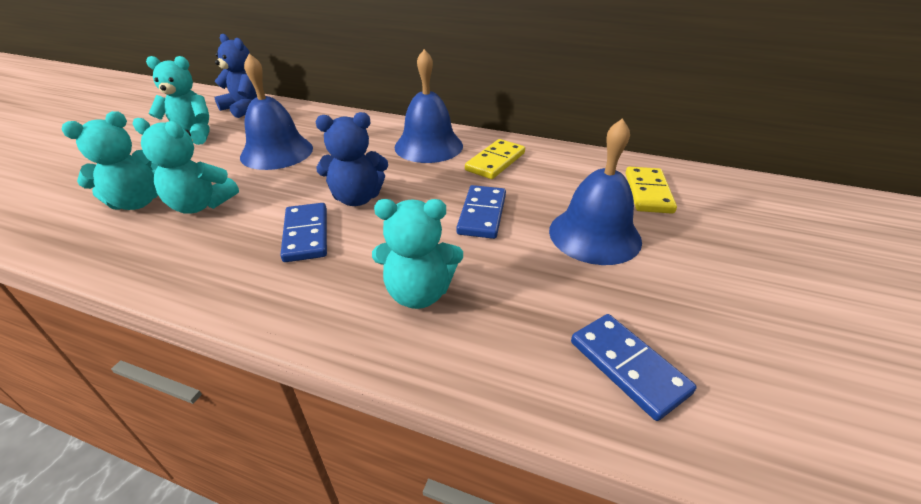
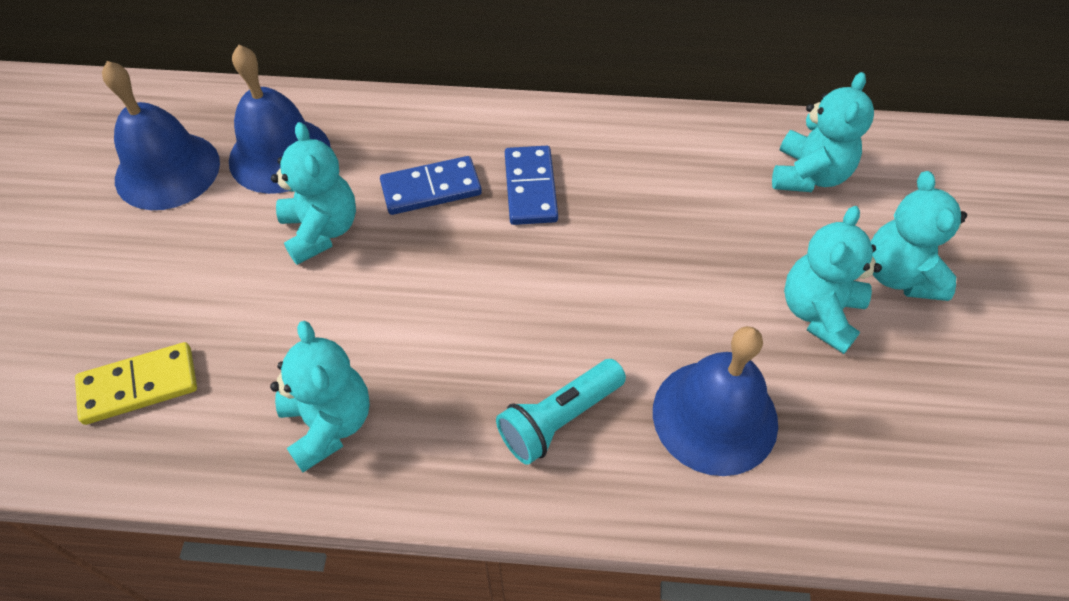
blue domino: 3 -> 2
blue teddy bear: 2 -> 0
turquoise flashlight: 0 -> 1
turquoise teddy bear: 4 -> 5
yellow domino: 2 -> 1

